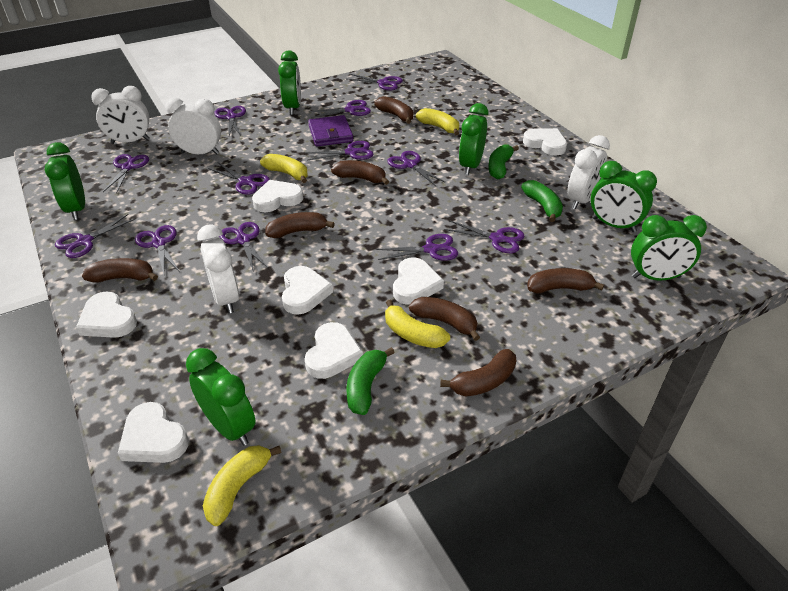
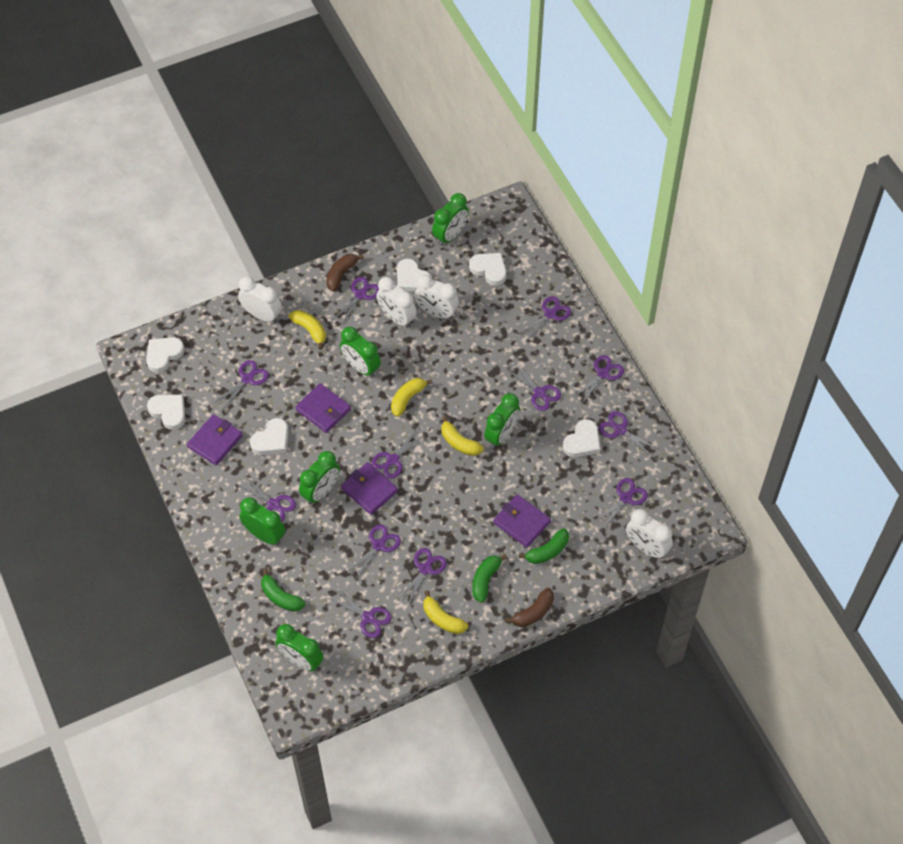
brown banana: 7 -> 2
purple wallet: 1 -> 4
white heart: 7 -> 6

